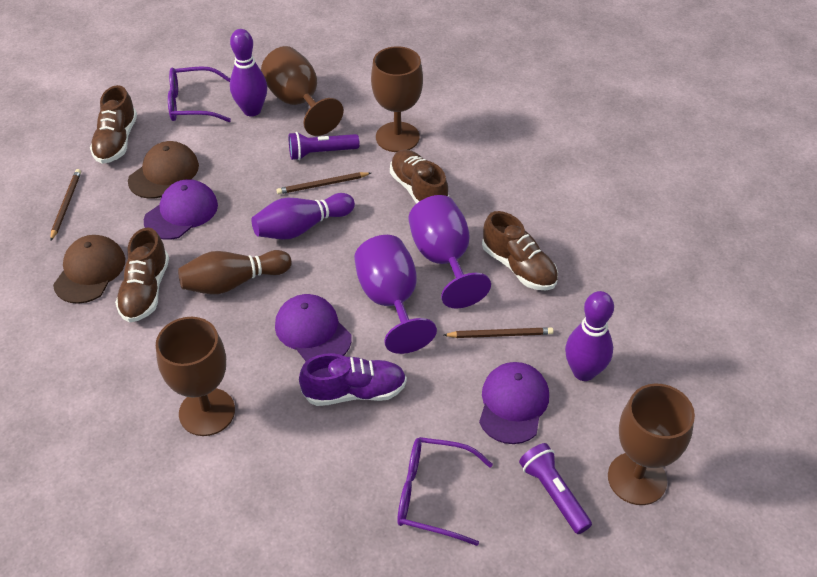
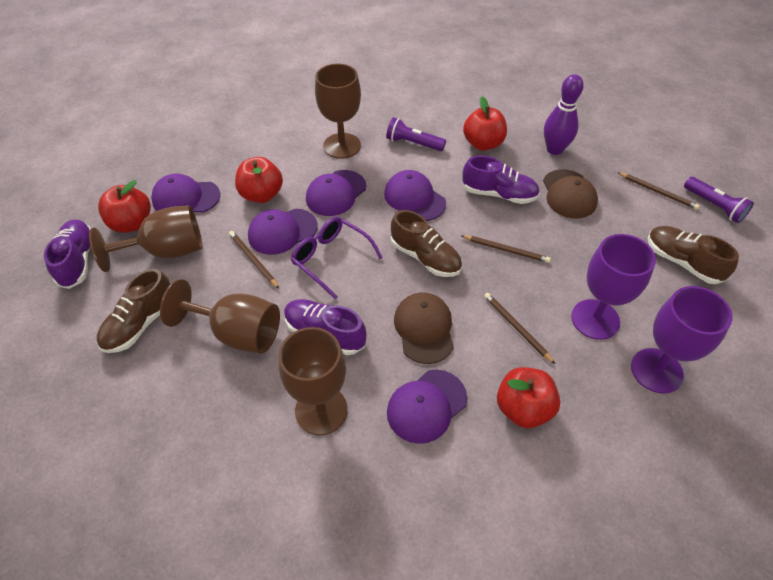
brown bowling pin: 1 -> 0
brown pencil: 3 -> 4
brown shoe: 4 -> 3
purple bowling pin: 3 -> 1
purple cap: 3 -> 5
purple glasses: 2 -> 1
purple shoe: 1 -> 3
red apple: 0 -> 4

